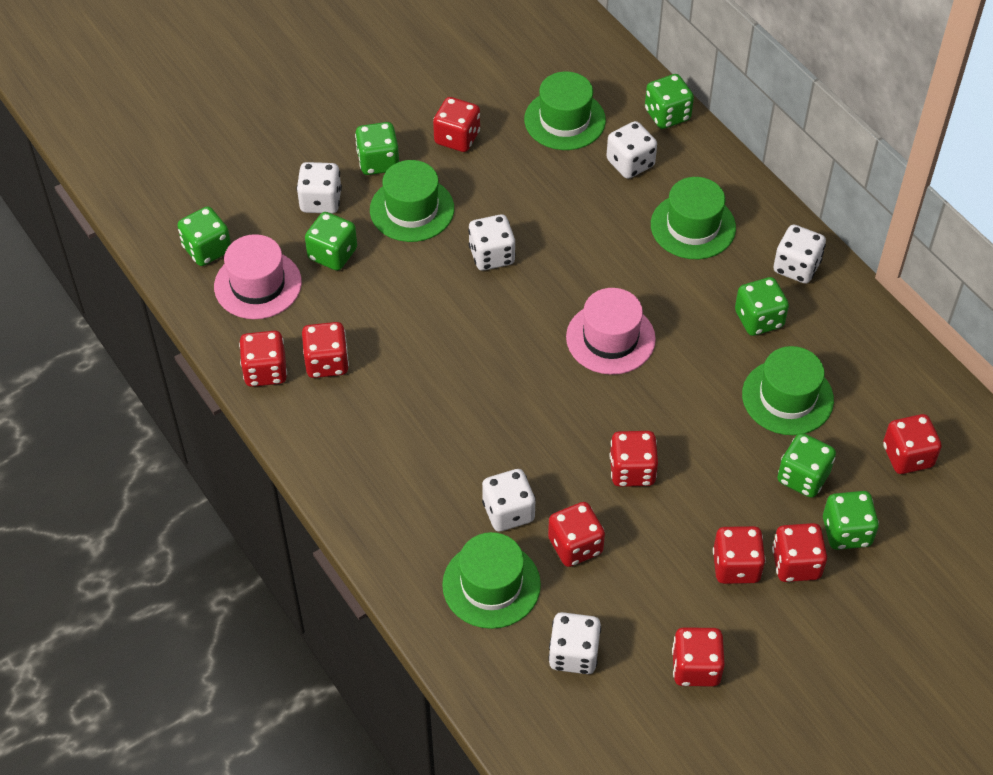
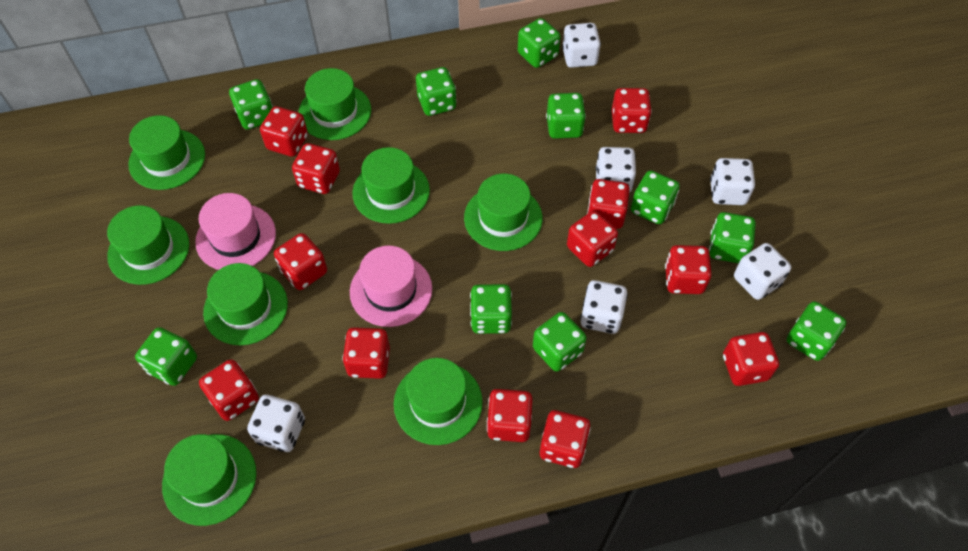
green dice: 7 -> 10
green hat: 5 -> 8
red dice: 9 -> 12

